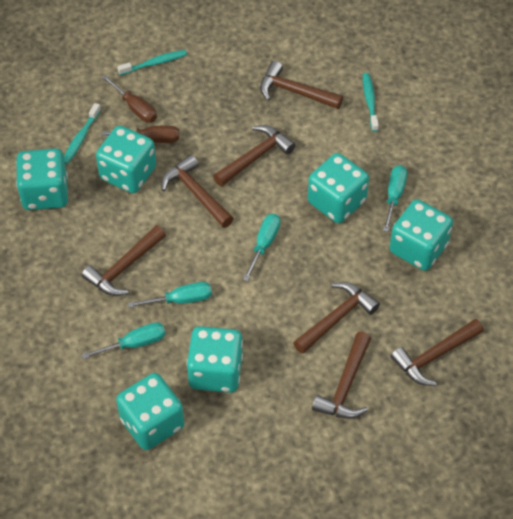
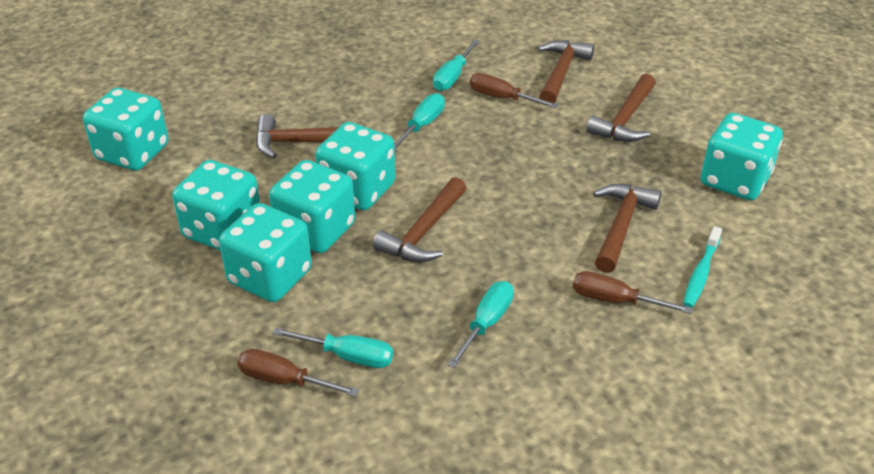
brown hammer: 7 -> 5
brown screwdriver: 2 -> 3
turquoise toothbrush: 3 -> 1

